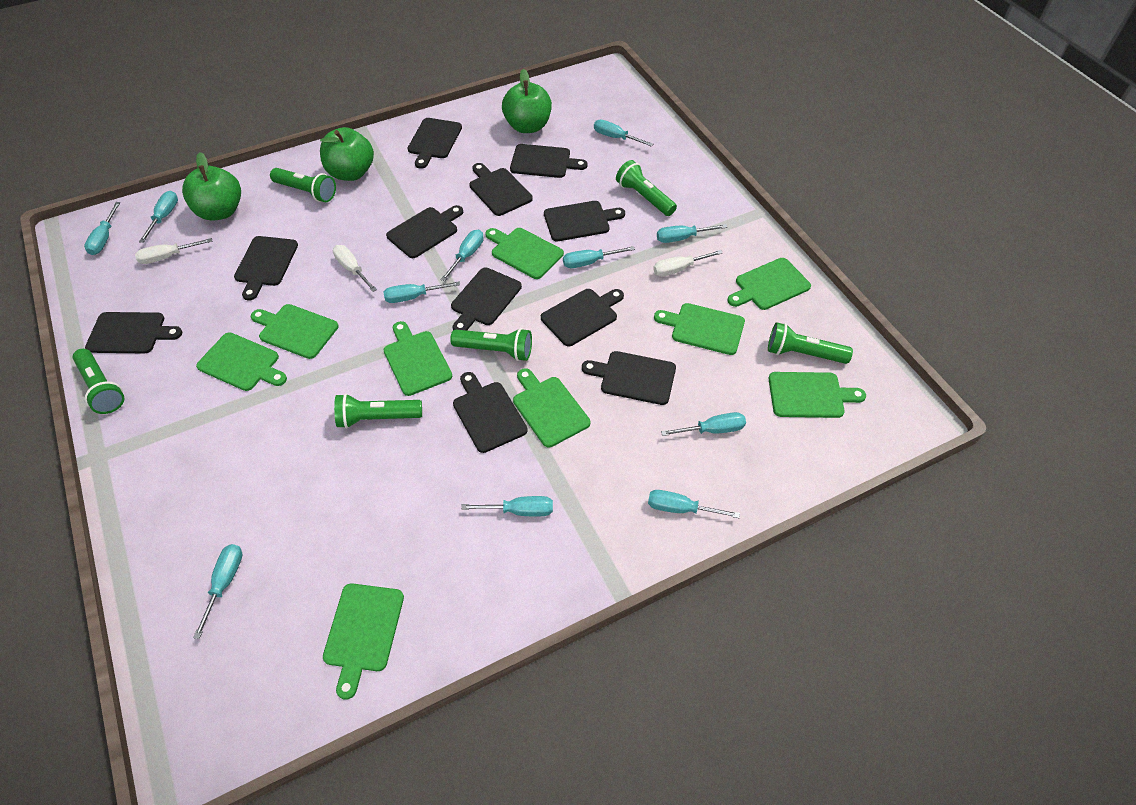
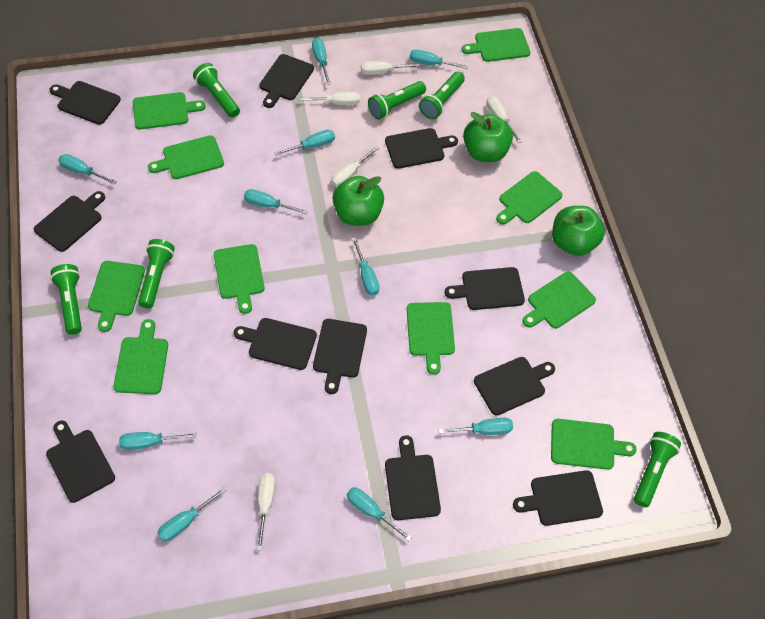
green cutting board: 9 -> 10
turquoise screwdriver: 11 -> 10
white screwdriver: 3 -> 5

